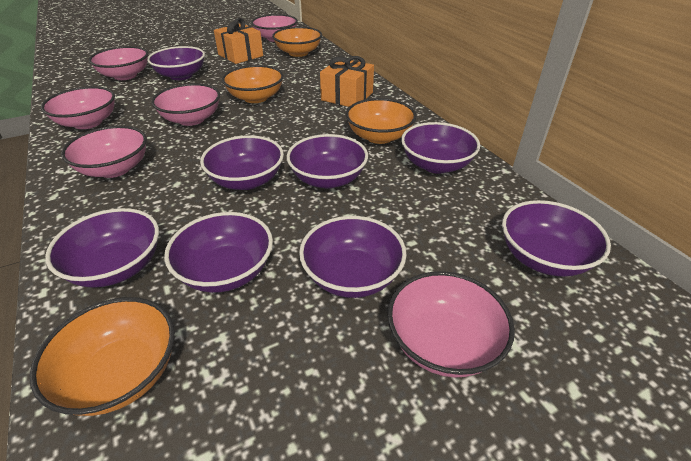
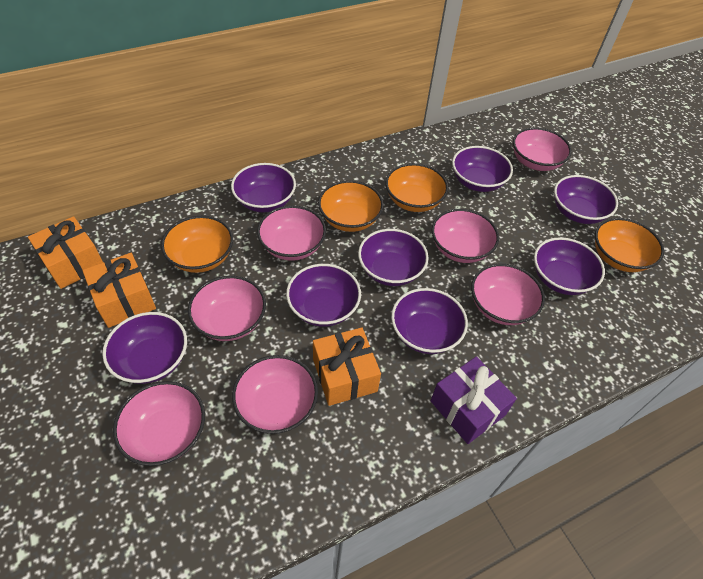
orange gift: 2 -> 3
pink bowl: 6 -> 7
purple gift: 0 -> 1

